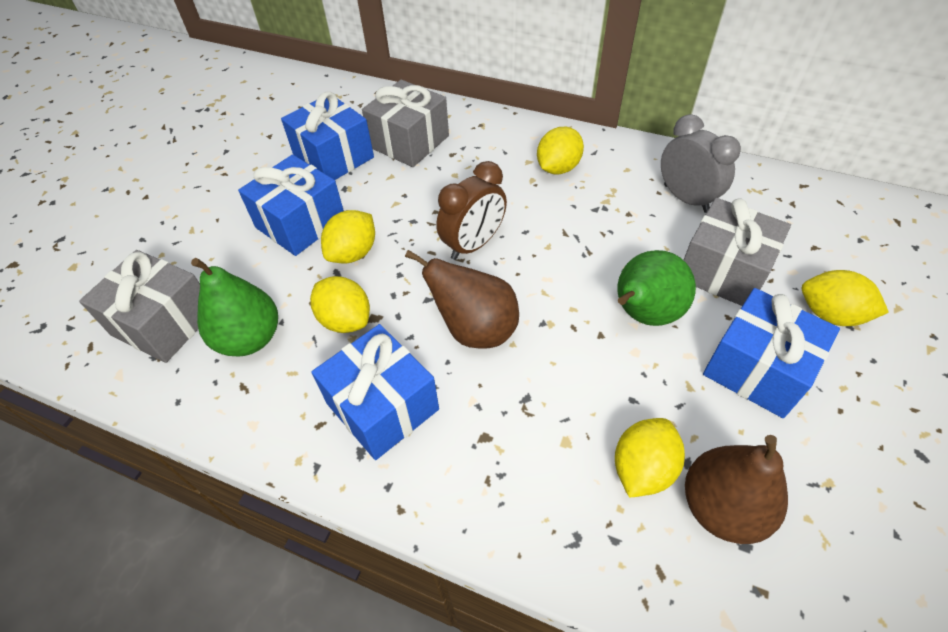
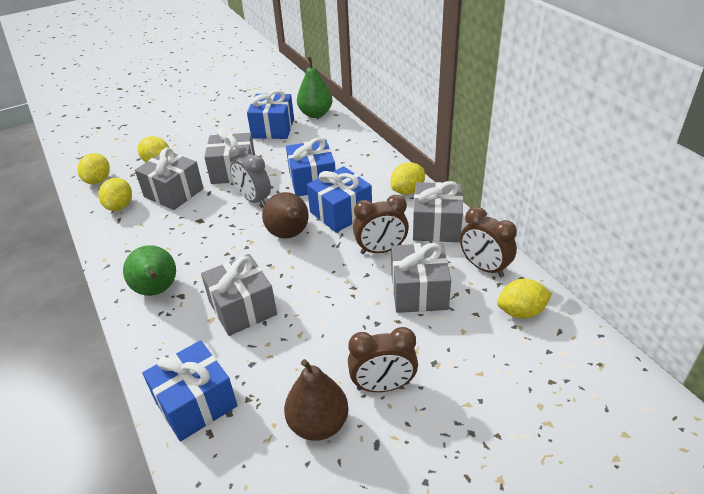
brown clock: 1 -> 3
grey gift: 3 -> 5

